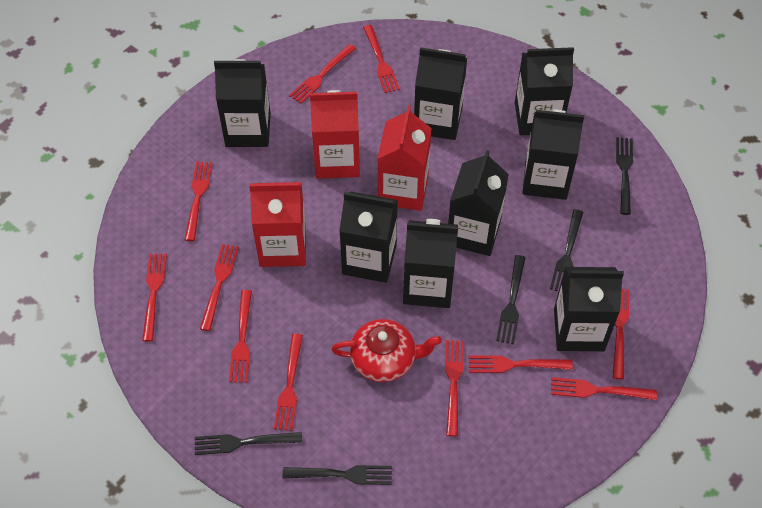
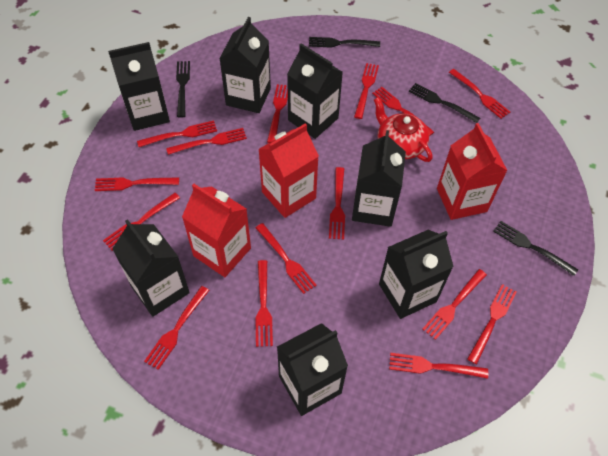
black carton: 8 -> 7
black fork: 5 -> 4
red fork: 11 -> 15

